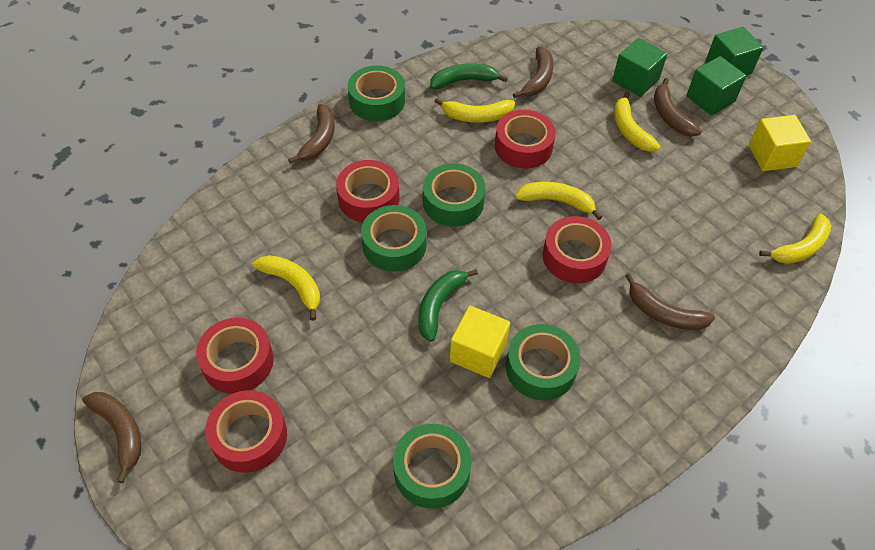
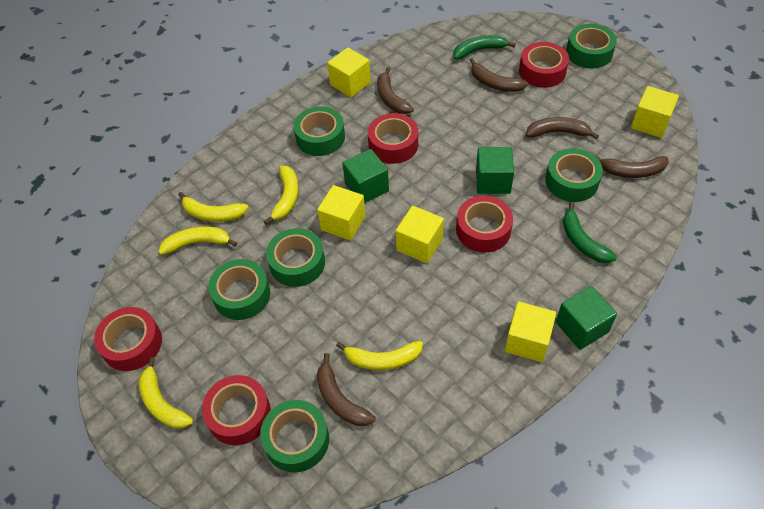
green tape: 5 -> 6
yellow cube: 2 -> 5

